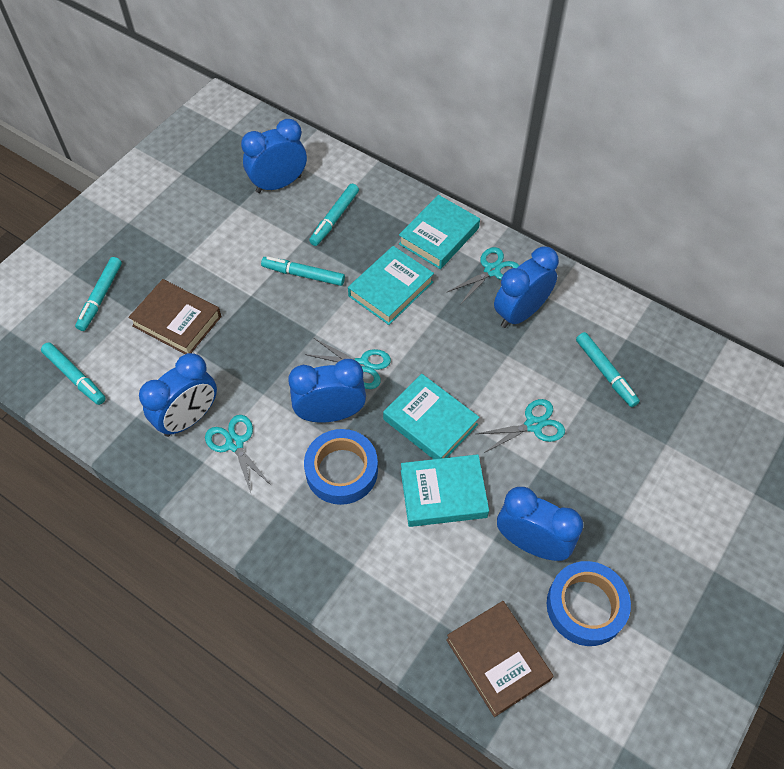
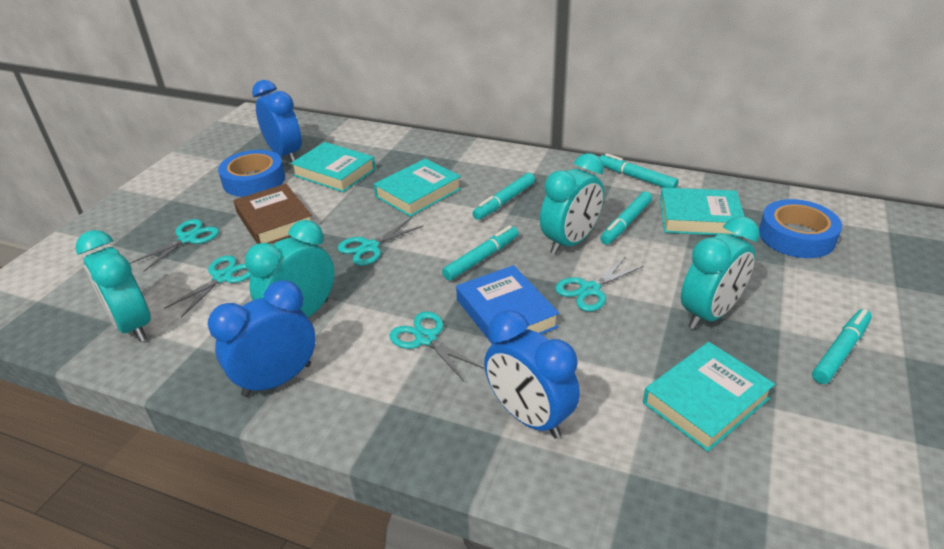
blue book: 0 -> 1
blue clock: 5 -> 3
brown book: 2 -> 1
turquoise clock: 0 -> 4
turquoise scissors: 4 -> 5

